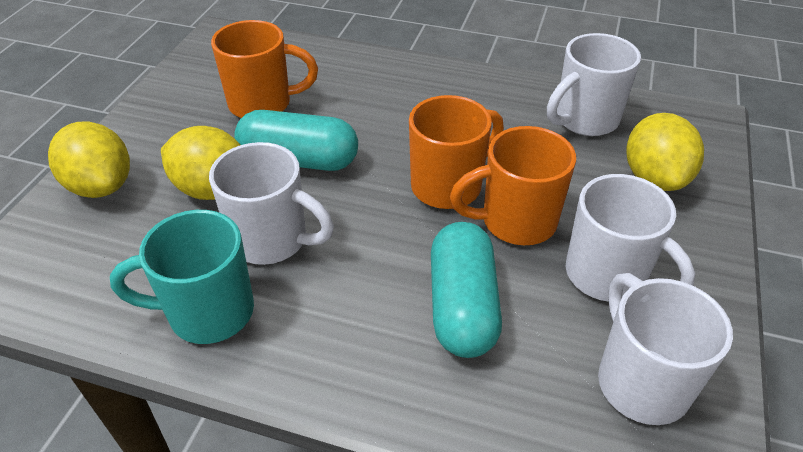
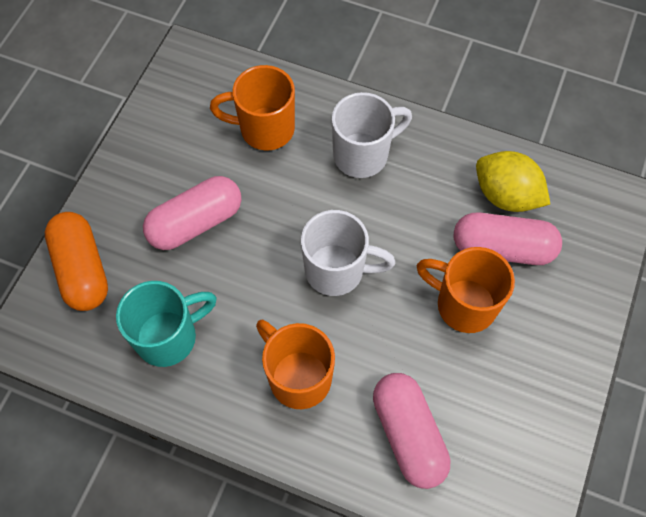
orange capsule: 0 -> 1
pink capsule: 0 -> 3
turquoise capsule: 2 -> 0
white mug: 4 -> 2
yellow lemon: 3 -> 1

